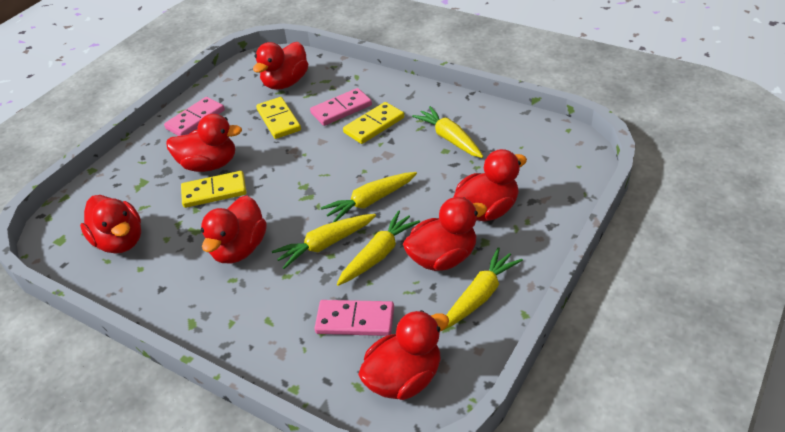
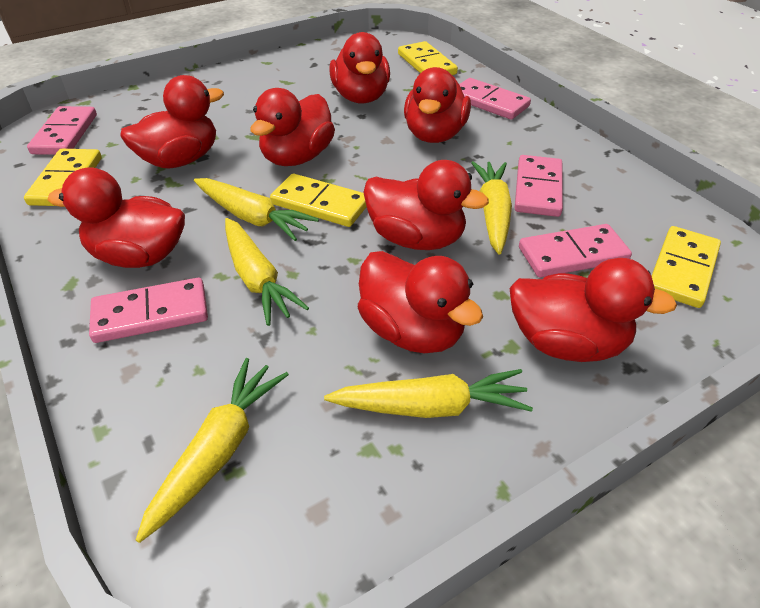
pink domino: 3 -> 5
red duck: 7 -> 8
yellow domino: 3 -> 4

